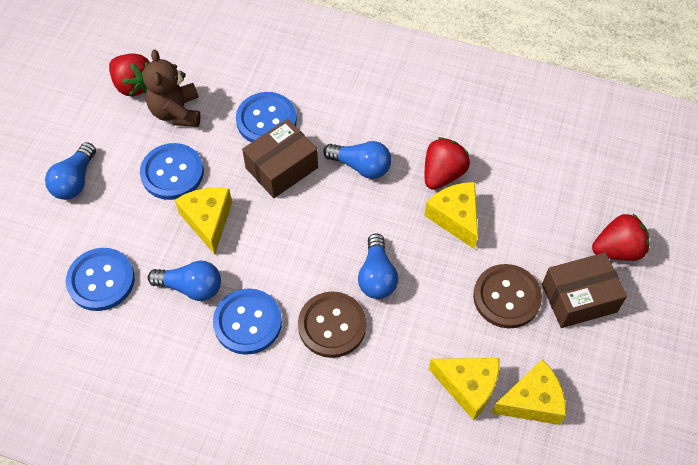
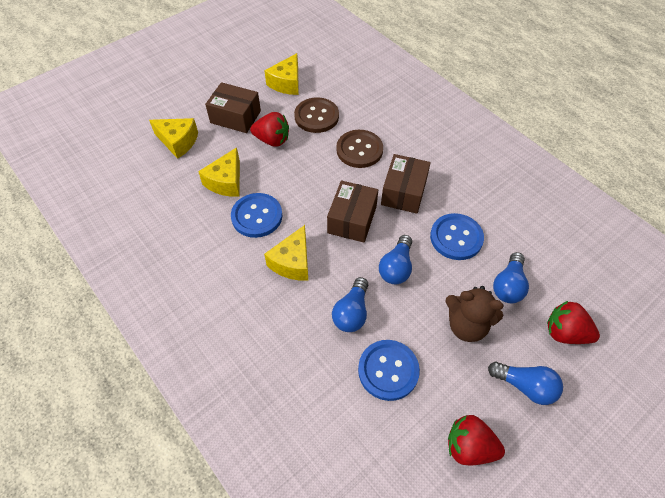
blue button: 4 -> 3
brown box: 2 -> 3

